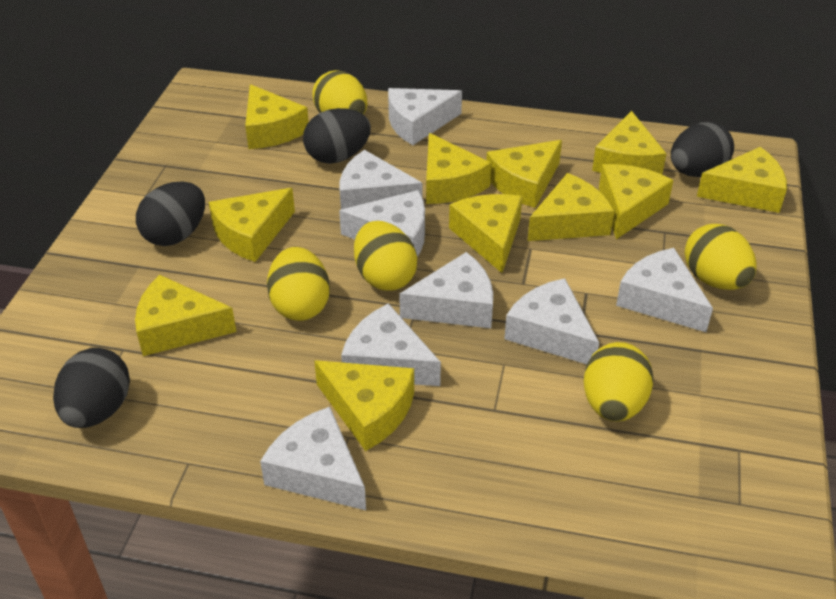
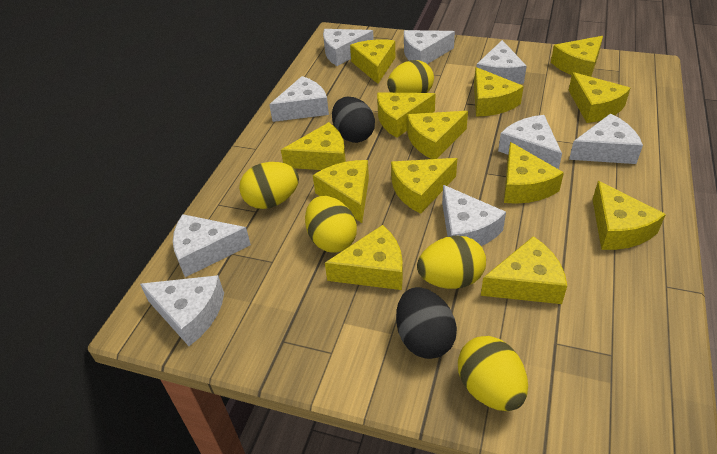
black egg: 4 -> 2
white cheese: 8 -> 9
yellow cheese: 11 -> 13

